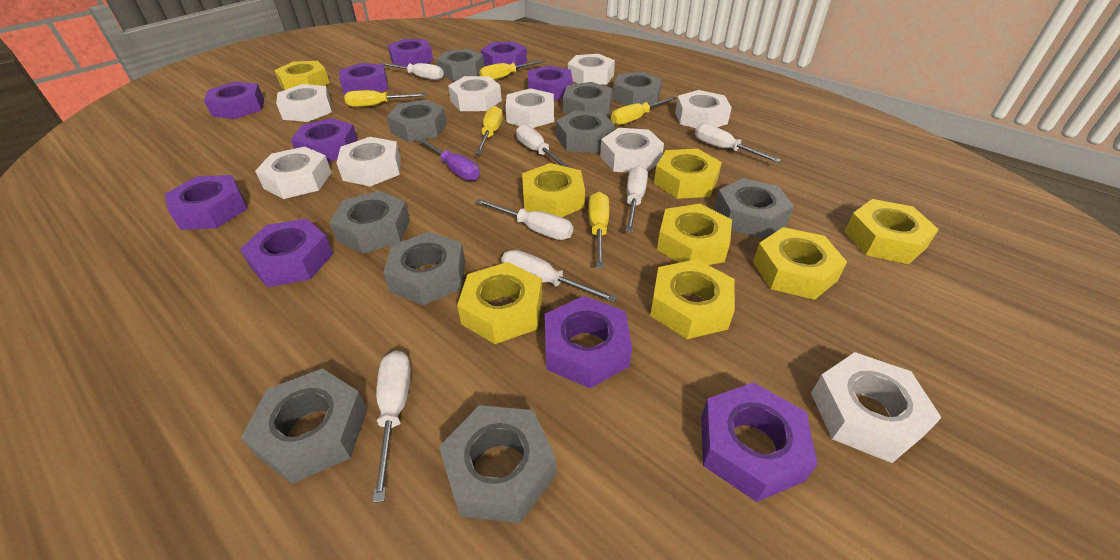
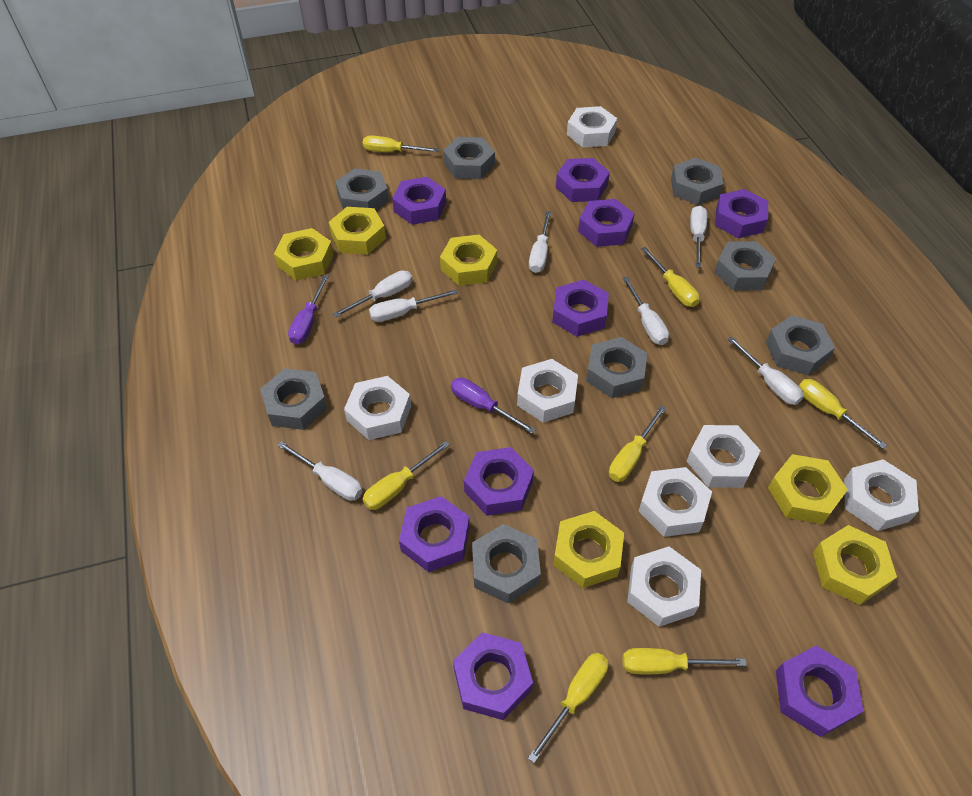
grey nut: 10 -> 8
purple nut: 10 -> 9
purple screwdriver: 1 -> 2
white nut: 9 -> 7
yellow nut: 8 -> 6
yellow screwdriver: 5 -> 7

